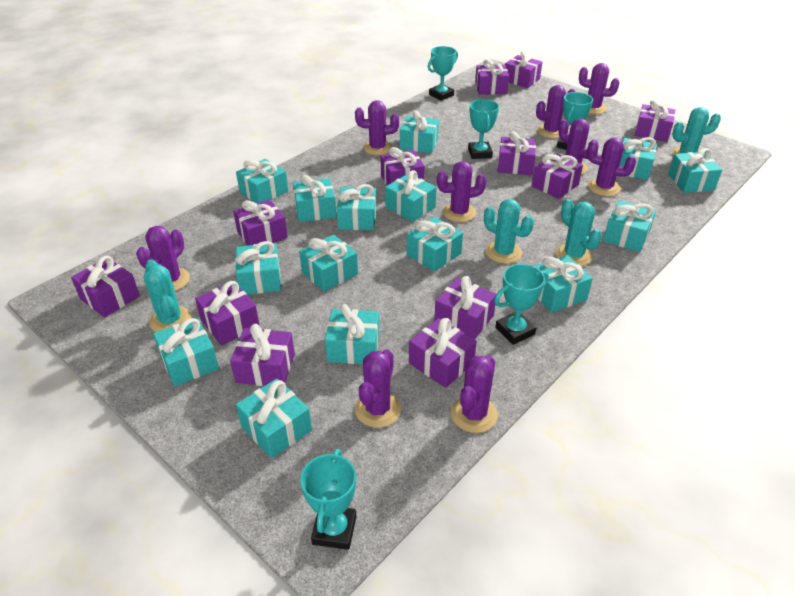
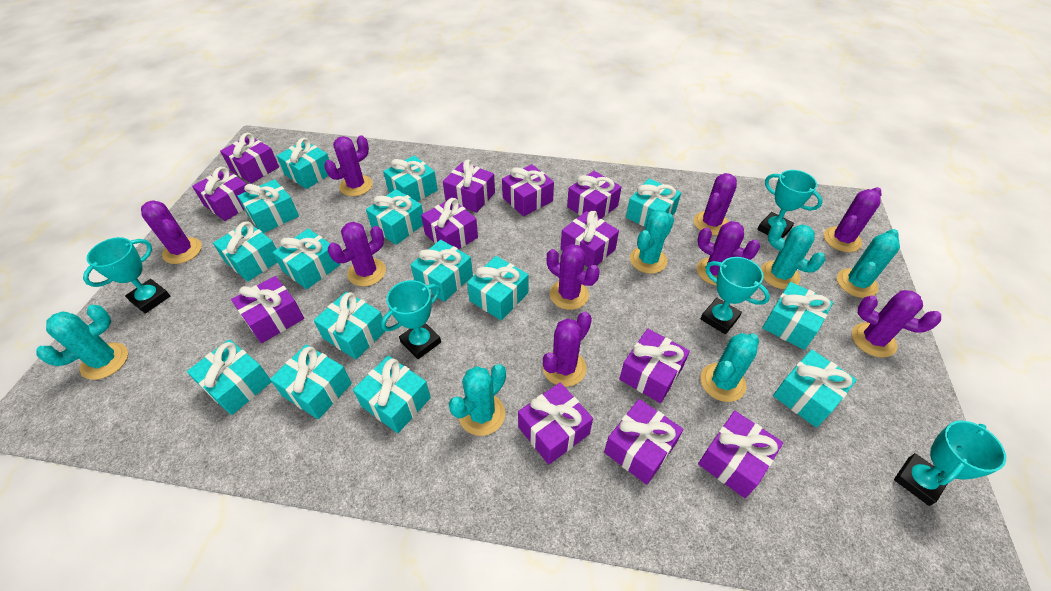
turquoise cactus: 4 -> 6

